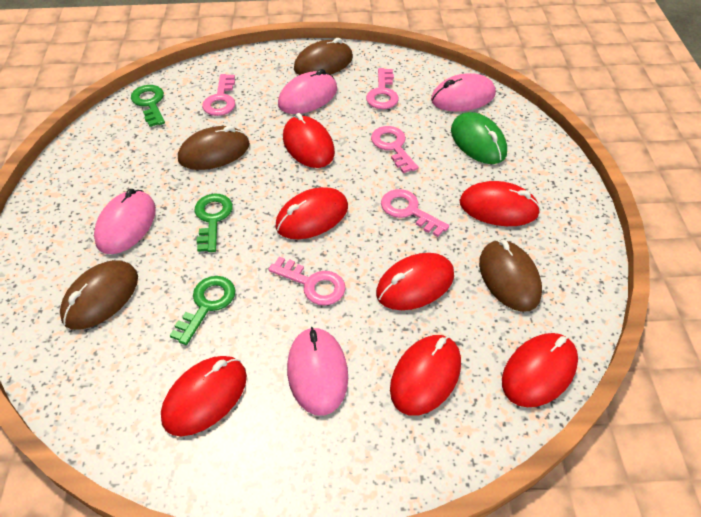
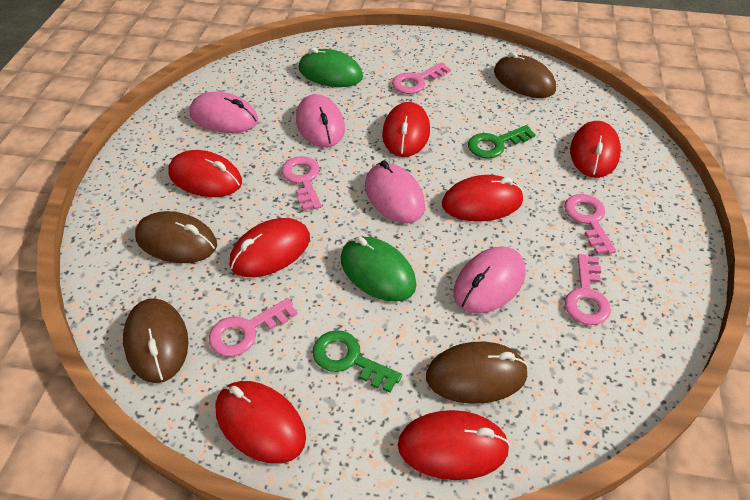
green key: 3 -> 2
green mouse: 1 -> 2

